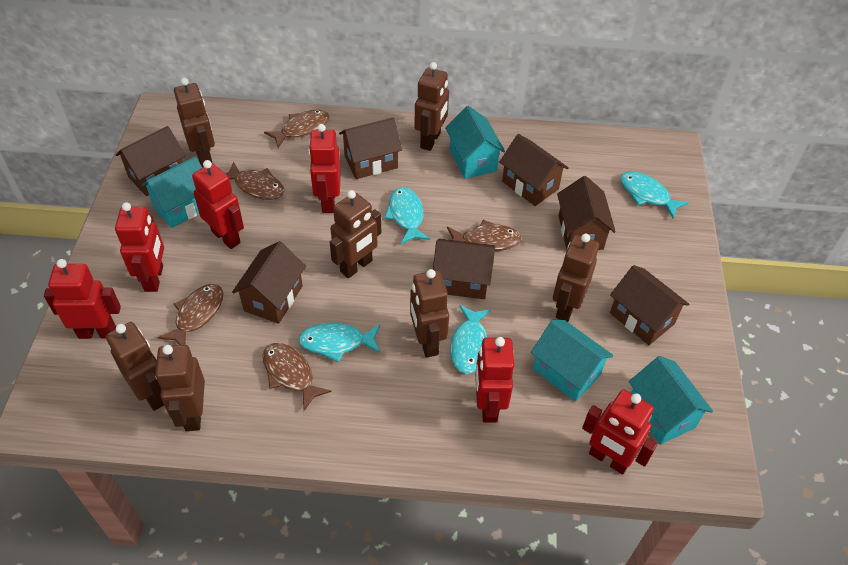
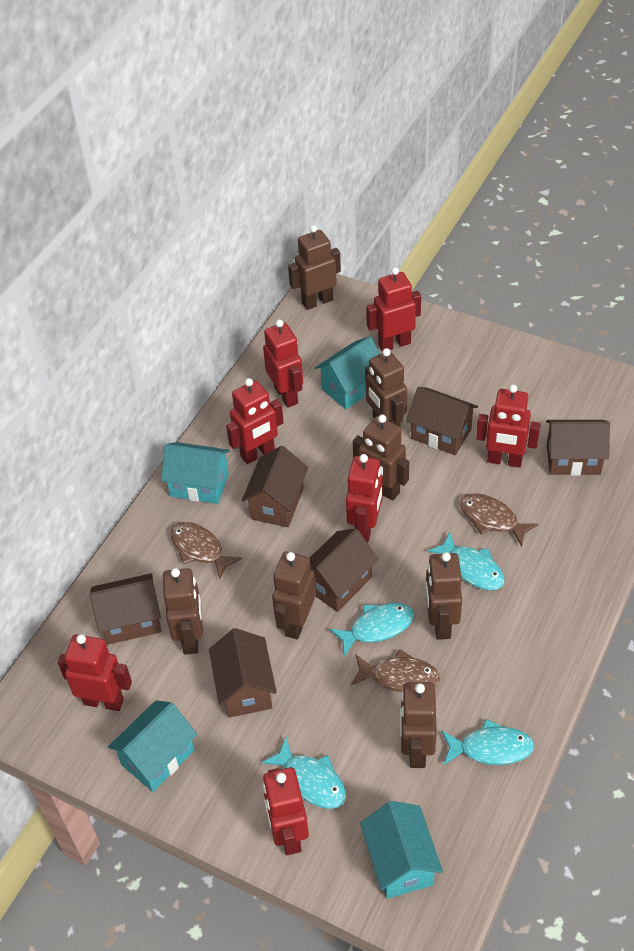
brown fish: 5 -> 3
brown house: 7 -> 6
red robot: 6 -> 7

